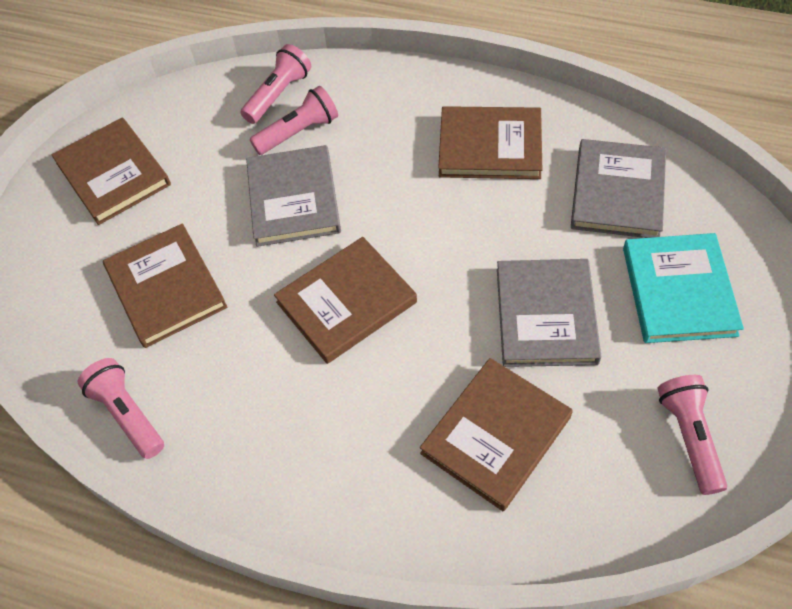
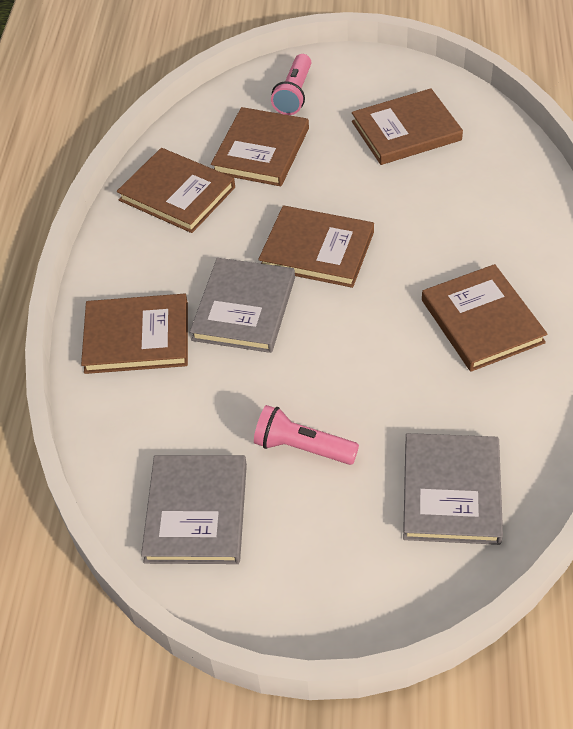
brown book: 5 -> 6
pink flashlight: 4 -> 2
turquoise book: 1 -> 0

